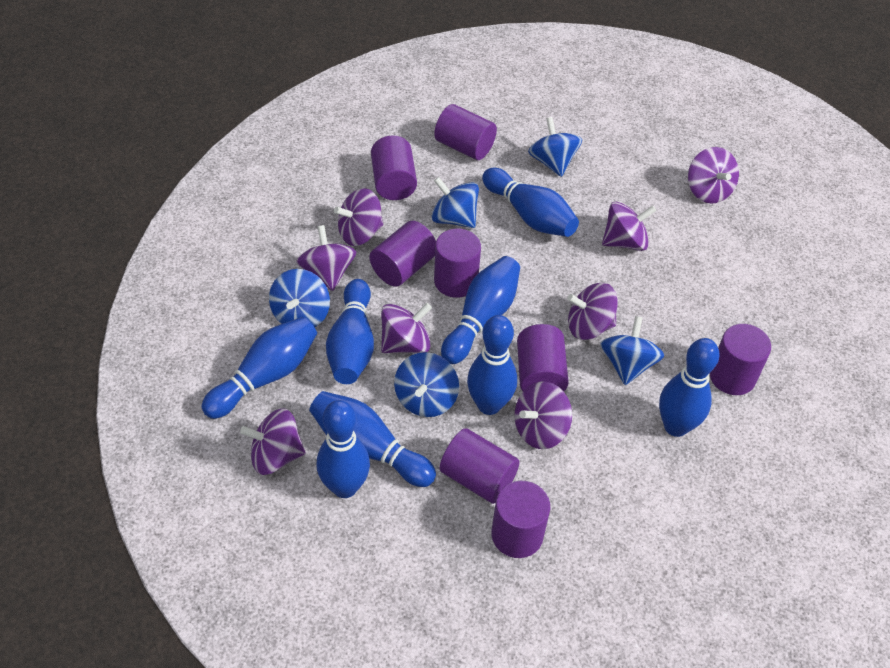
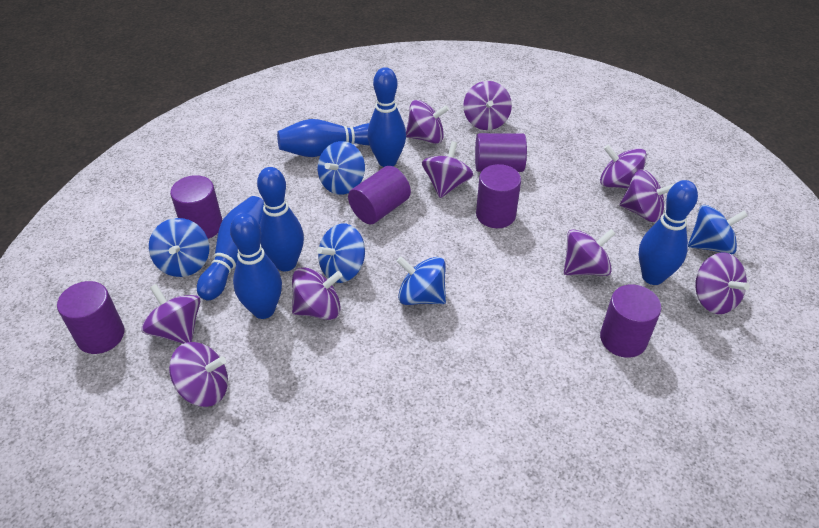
blue bowling pin: 8 -> 6
purple cylinder: 8 -> 6
purple spinning top: 8 -> 10

